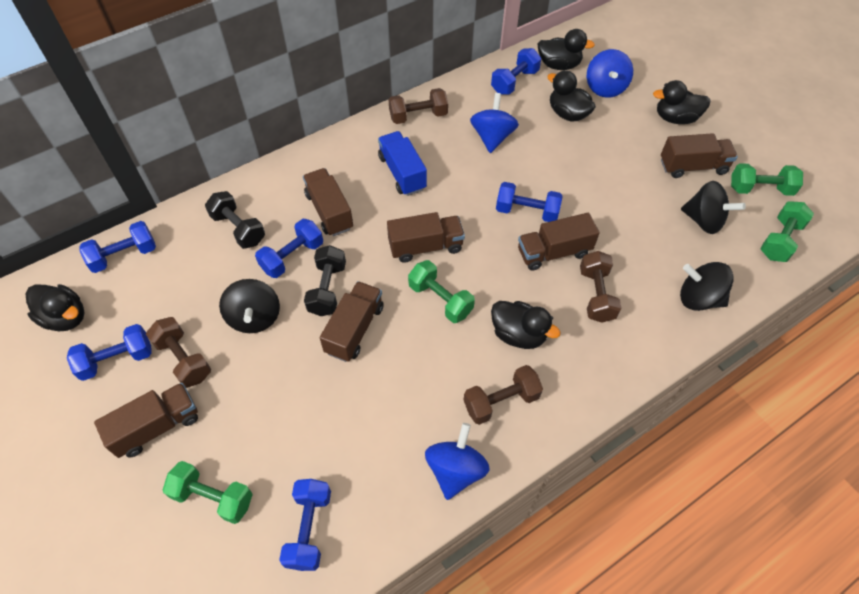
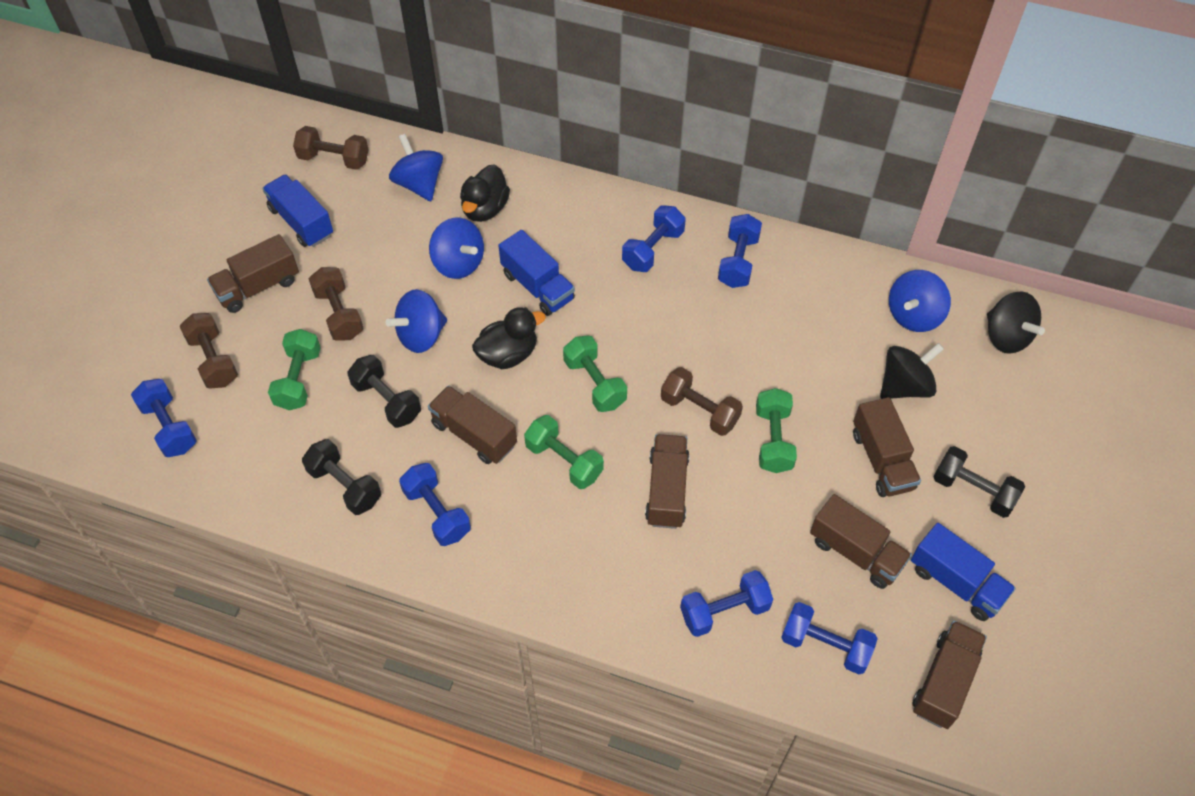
black duck: 5 -> 2
black dumbbell: 2 -> 3
black spinning top: 3 -> 2
blue spinning top: 3 -> 4
blue truck: 1 -> 3

